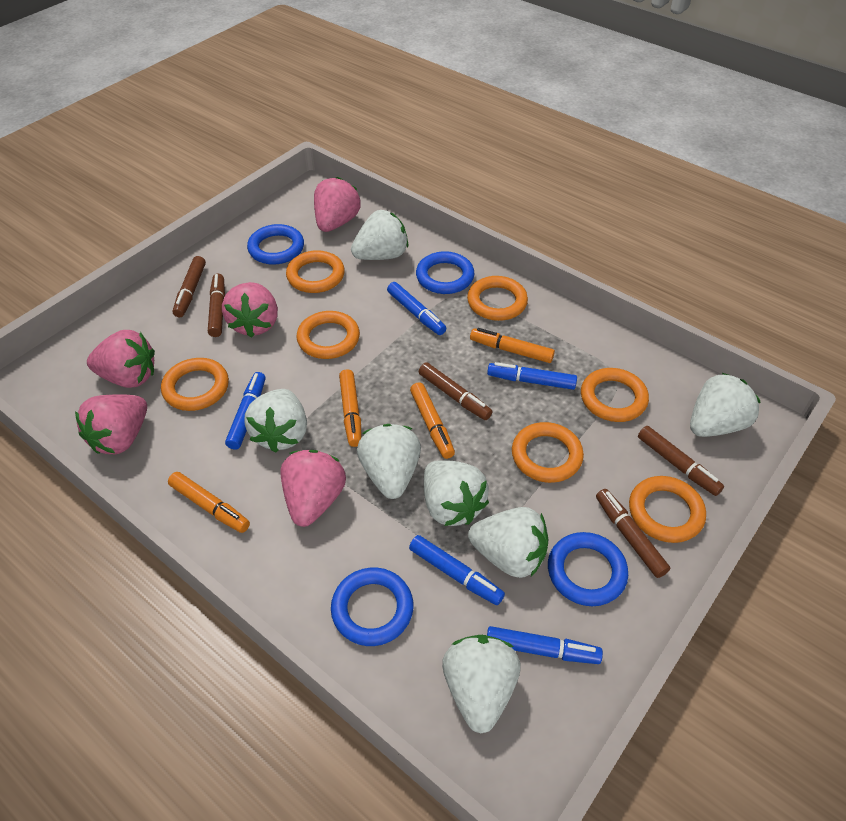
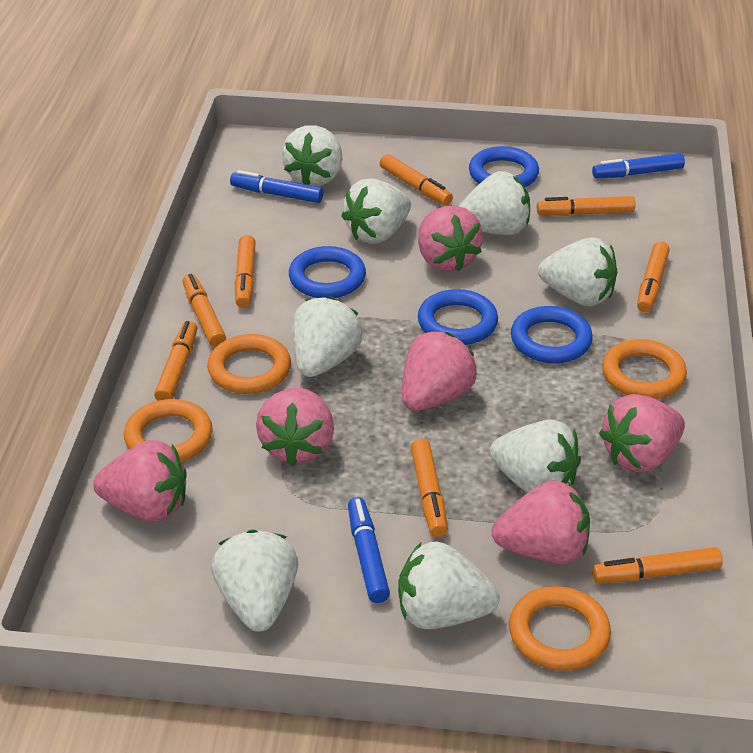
blue marker: 5 -> 3
brown marker: 5 -> 0
orange marker: 4 -> 8
orange ring: 7 -> 4
pink strawberry: 5 -> 6
white strawberry: 7 -> 8

